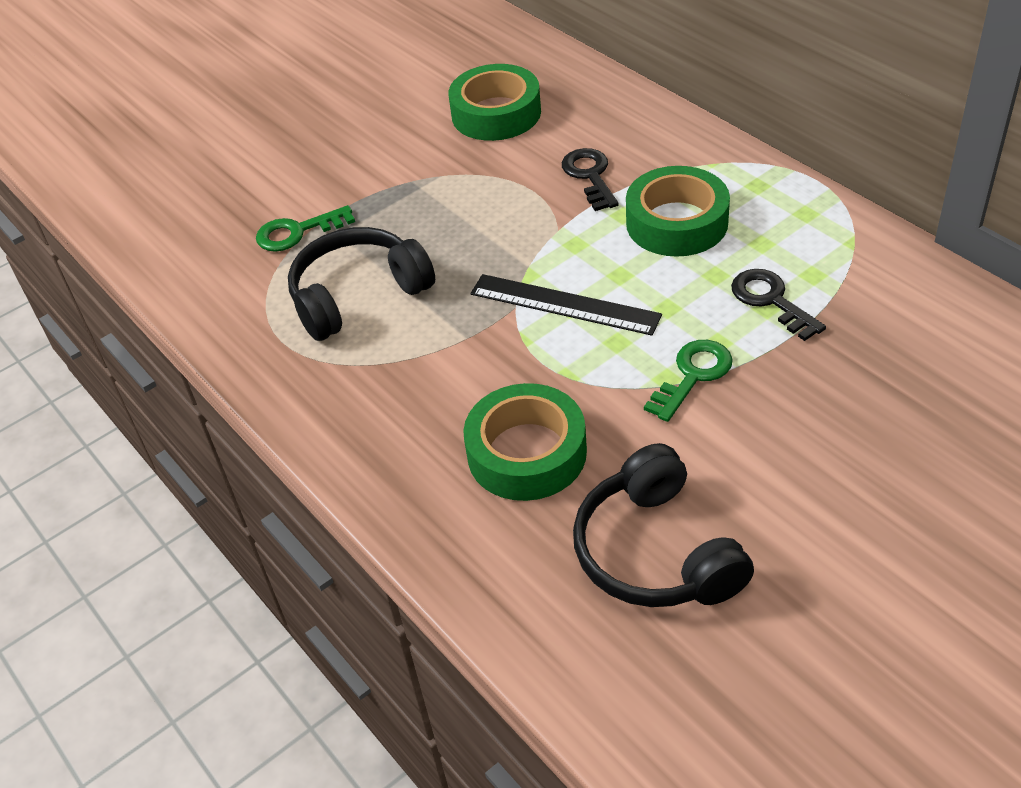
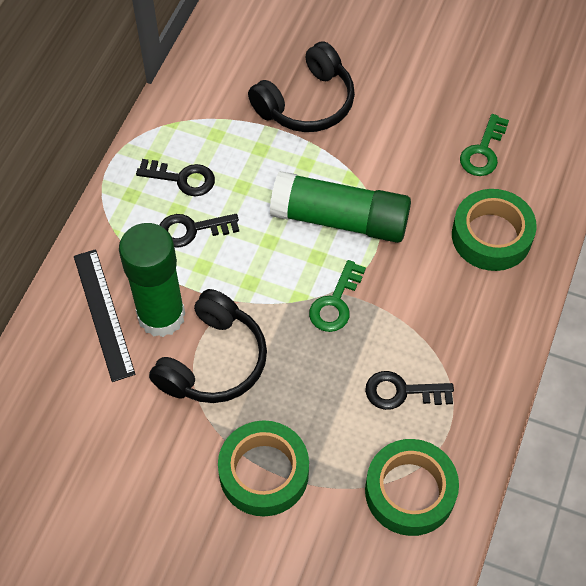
black key: 2 -> 3
green glue stick: 0 -> 2

